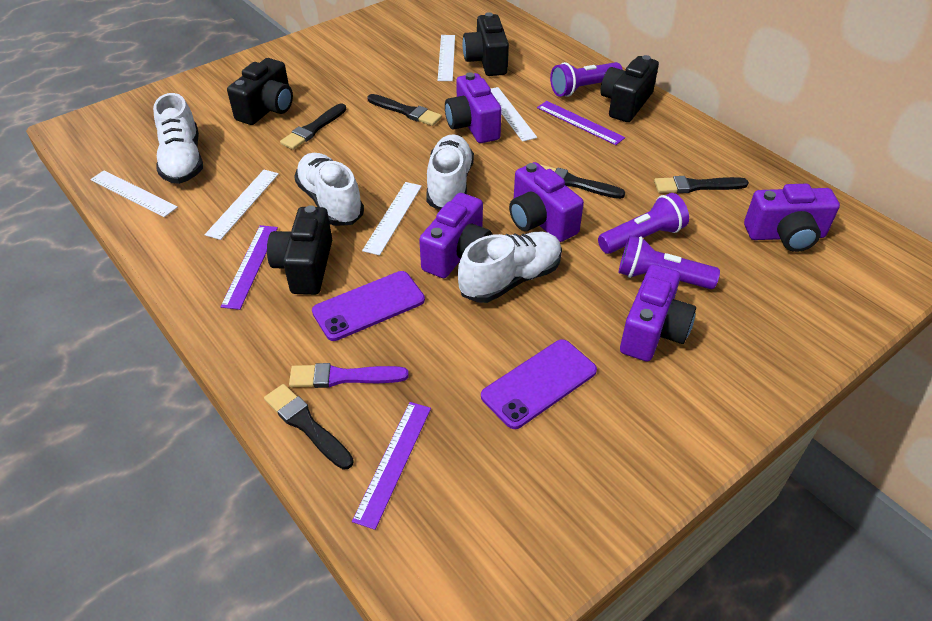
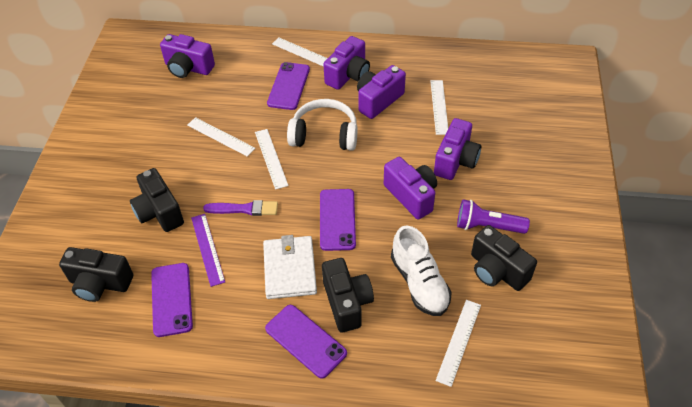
black brush: 5 -> 0
purple flashlight: 3 -> 1
purple phone: 2 -> 4
purple ruler: 3 -> 1
white headphones: 0 -> 1
white shoe: 4 -> 1
white wallet: 0 -> 1

